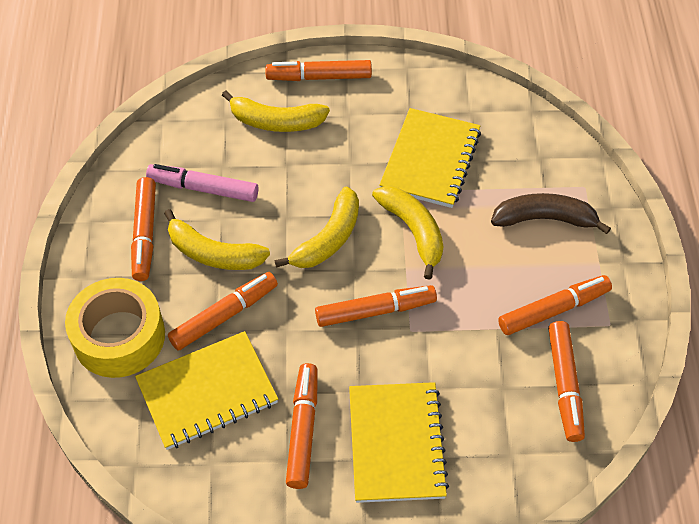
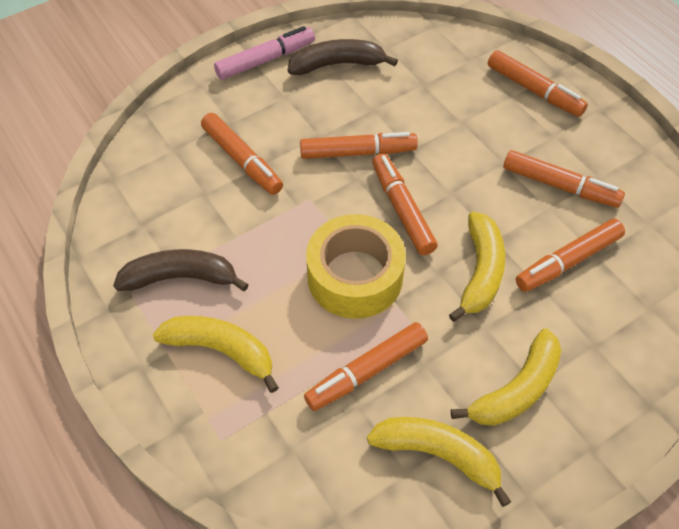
brown banana: 1 -> 2
yellow notebook: 3 -> 0

